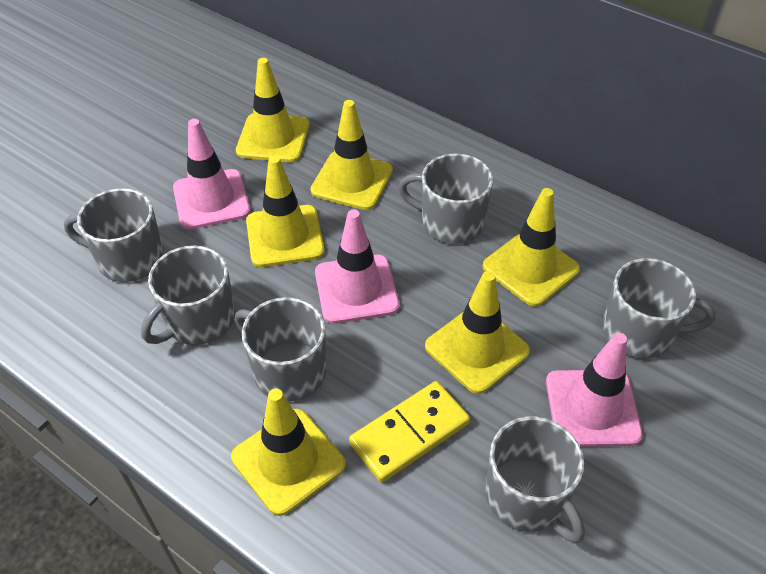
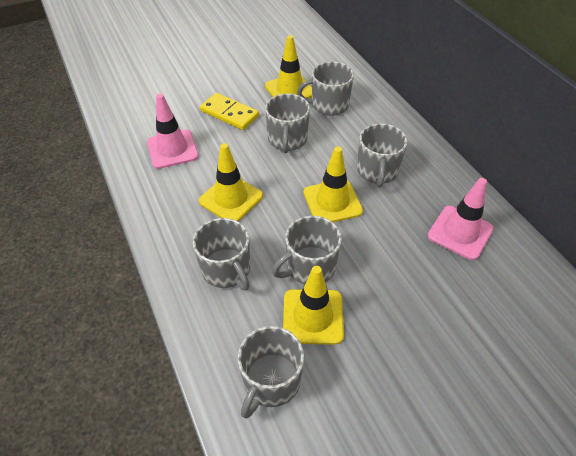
pink traffic cone: 3 -> 2
yellow traffic cone: 6 -> 4

